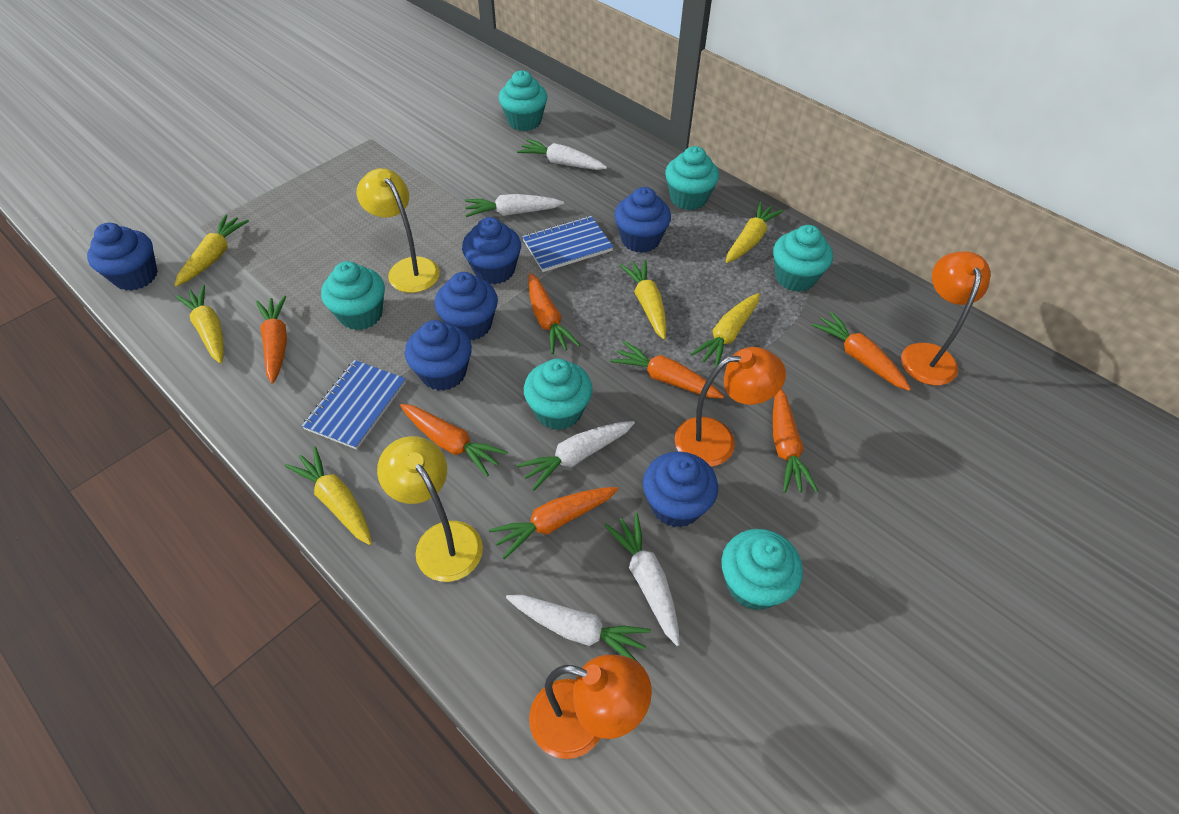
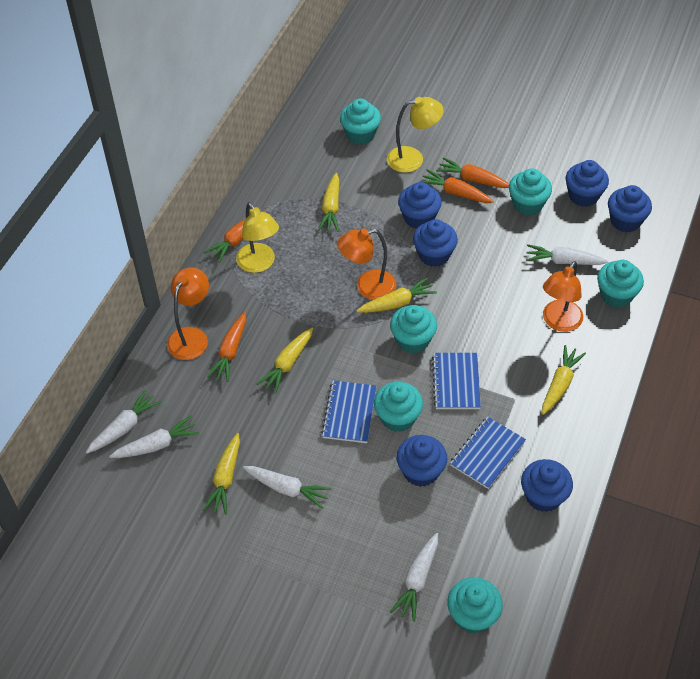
blue notebook: 2 -> 3
orange carrot: 7 -> 4
yellow carrot: 6 -> 5

